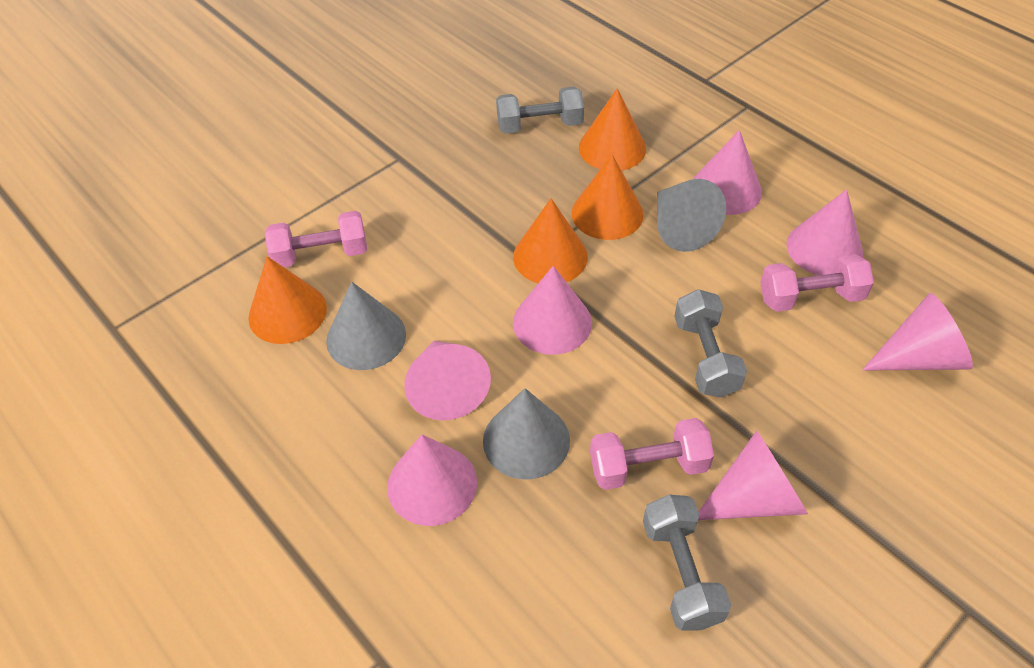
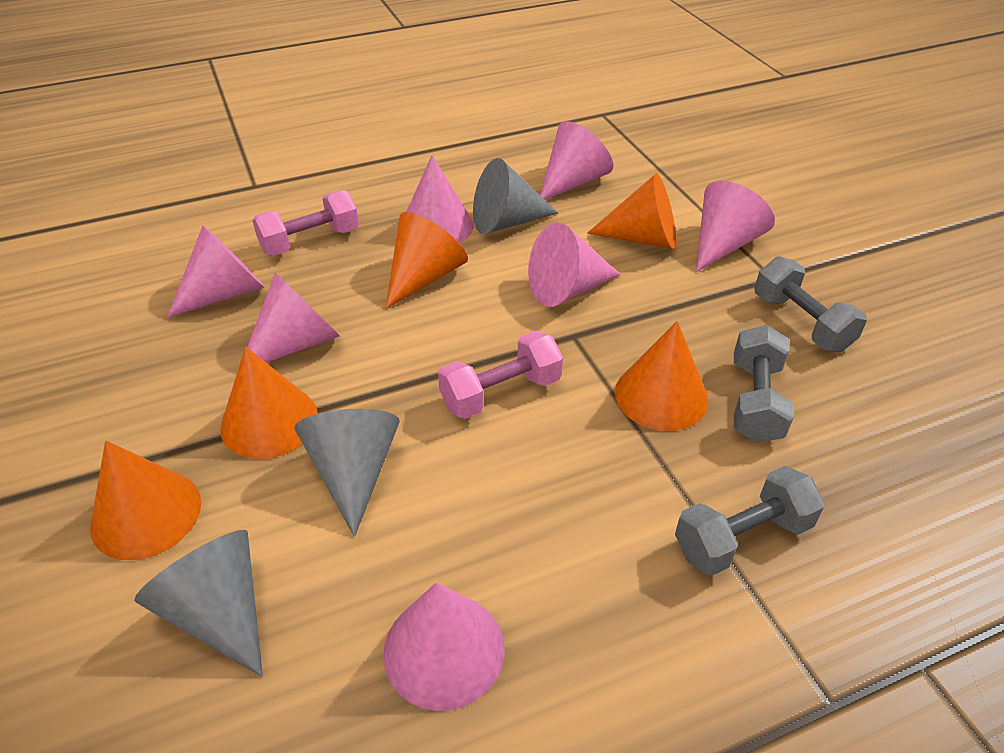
orange cone: 4 -> 5
pink dumbbell: 3 -> 2

